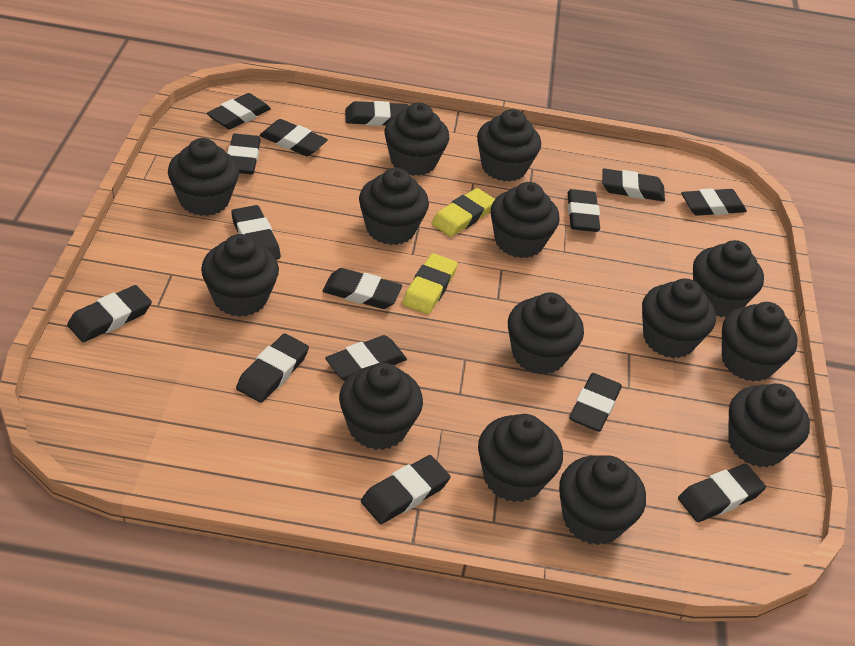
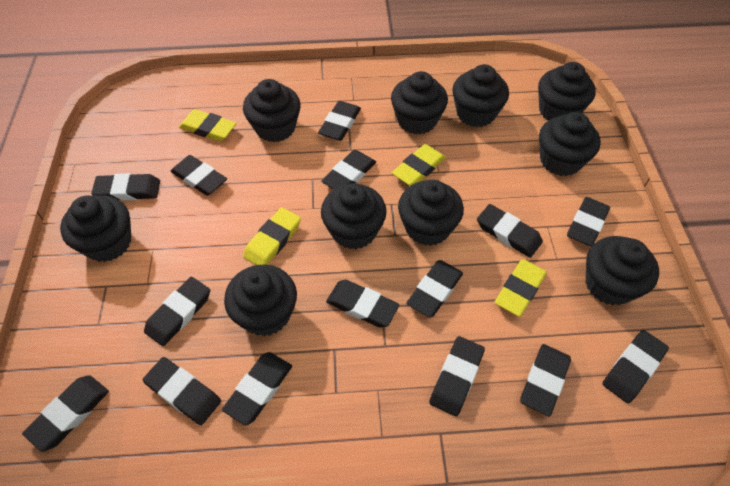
black cupcake: 14 -> 10
yellow eraser: 2 -> 4

